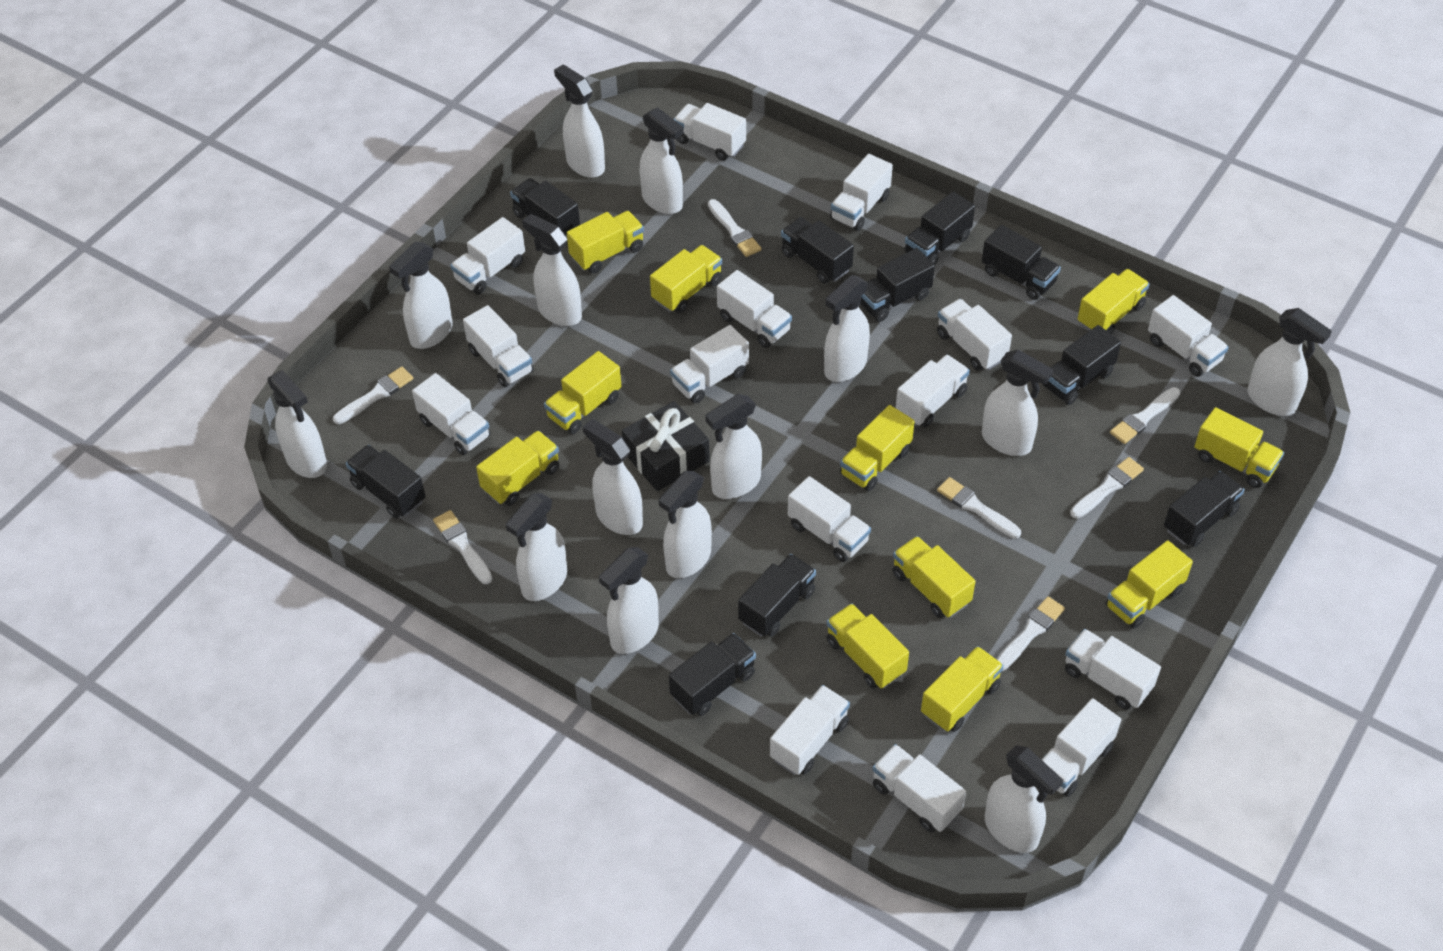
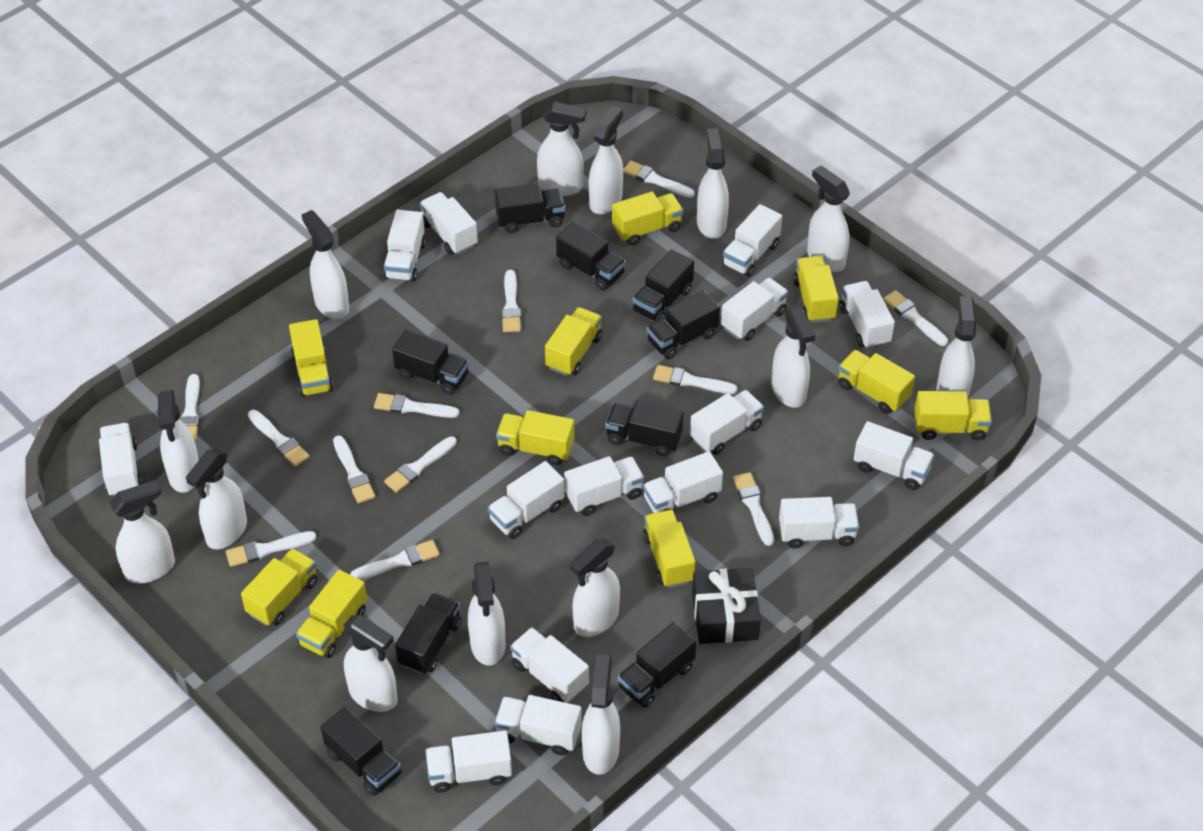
black truck: 10 -> 9
white brush: 7 -> 12
yellow truck: 11 -> 10

